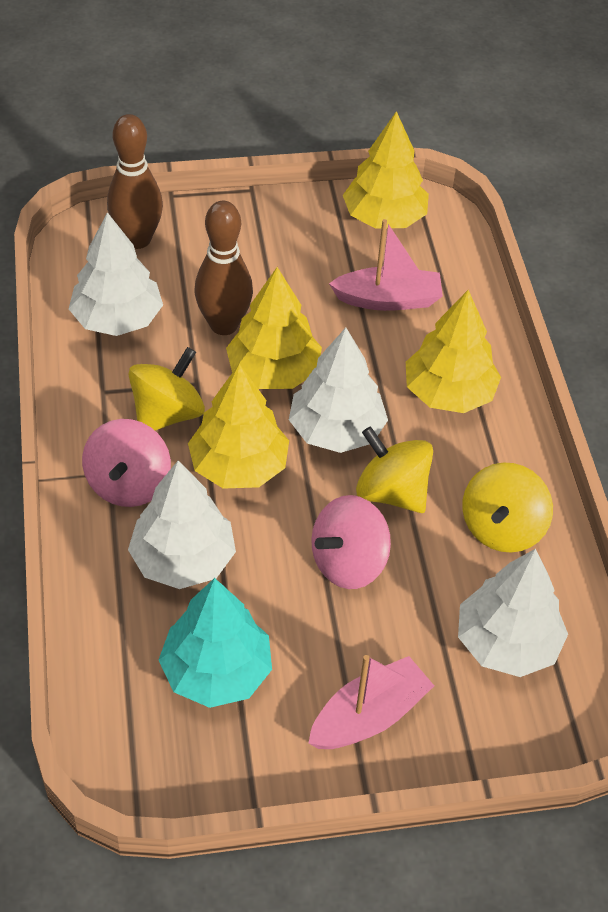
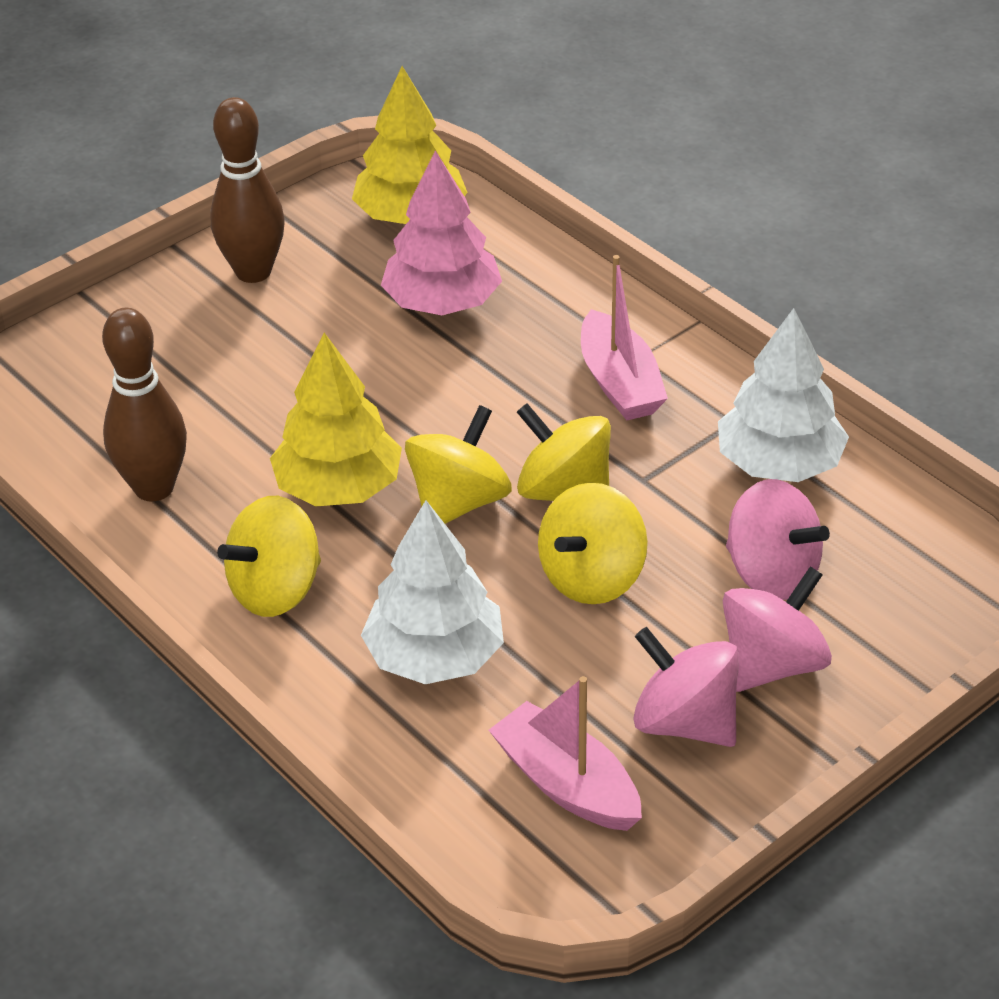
pink spinning top: 2 -> 3
pink tree: 0 -> 1
turquoise tree: 1 -> 0
white tree: 4 -> 2
yellow spinning top: 3 -> 4
yellow tree: 4 -> 2

